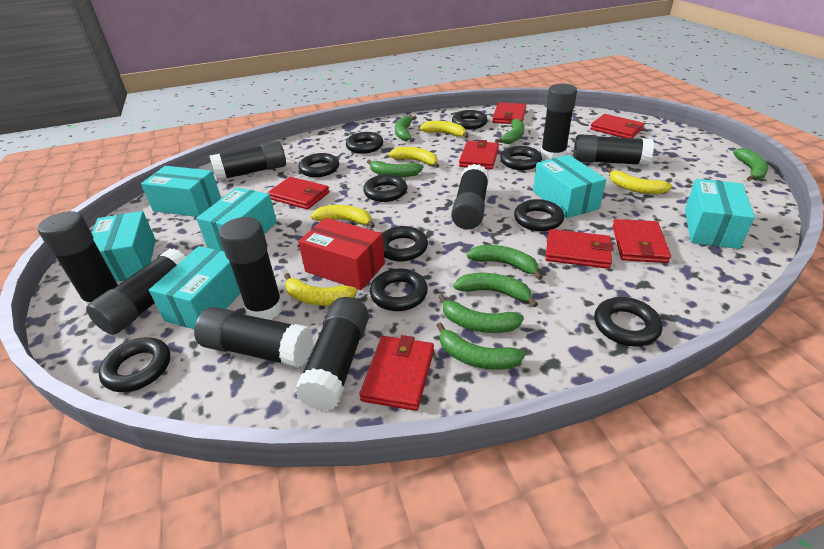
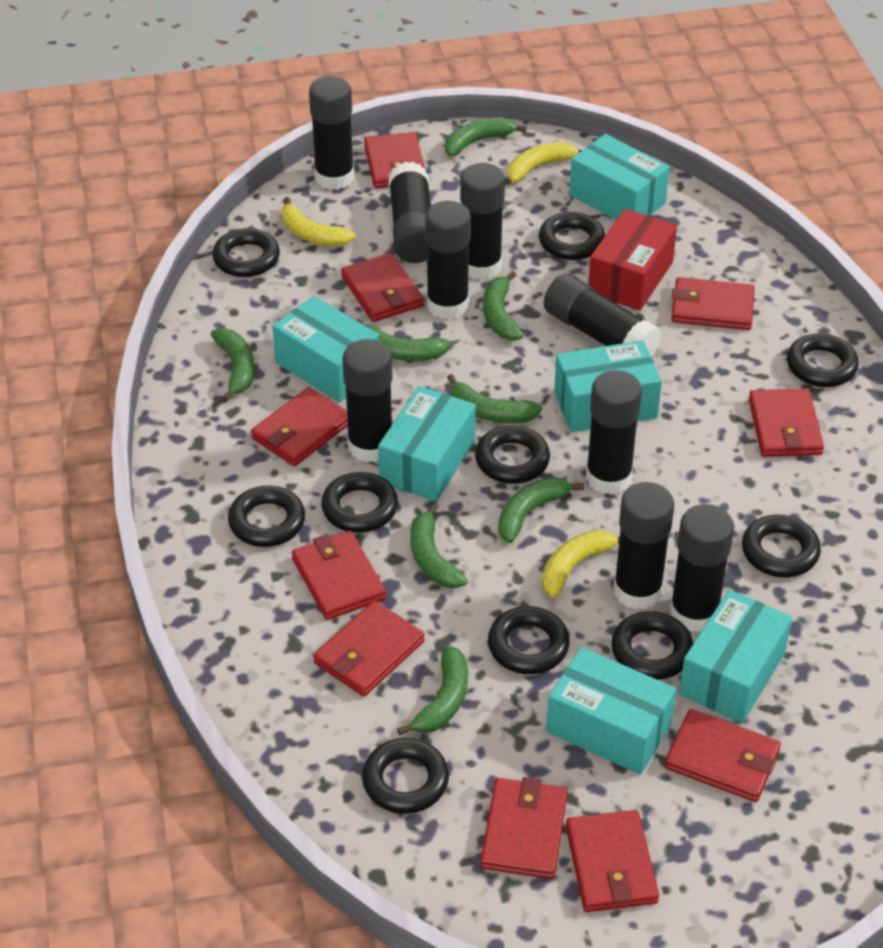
red wallet: 7 -> 10
yellow banana: 5 -> 3

